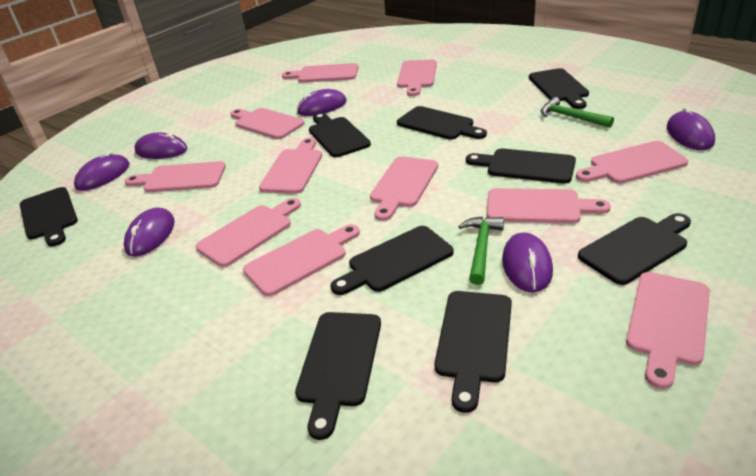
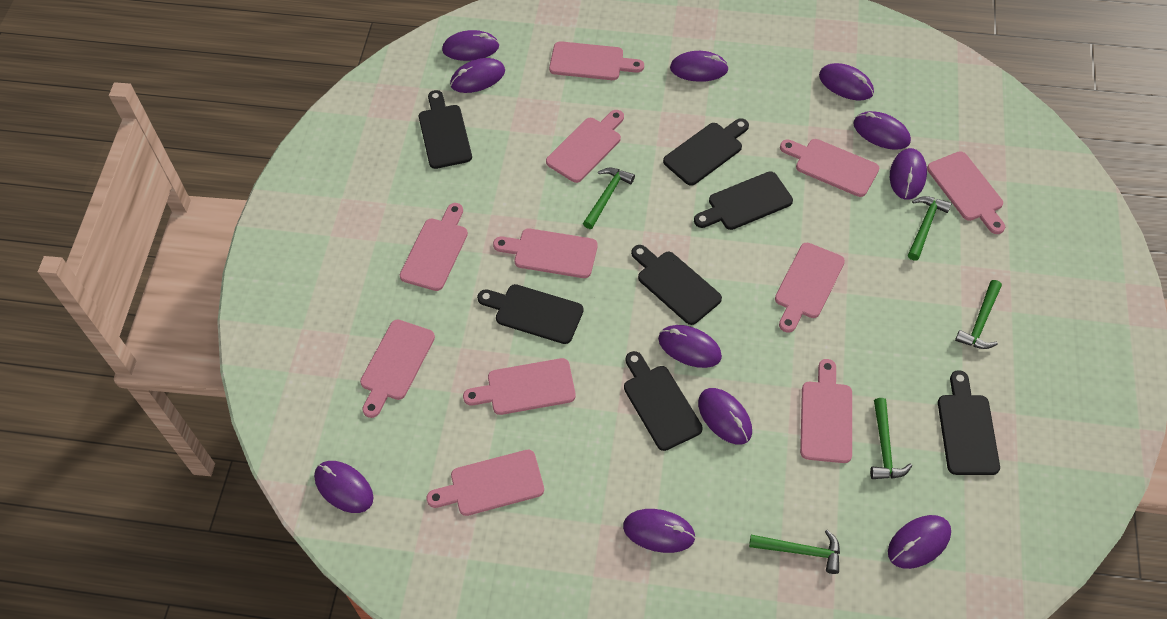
black cutting board: 9 -> 7
green hammer: 2 -> 5
purple mouse: 6 -> 11

